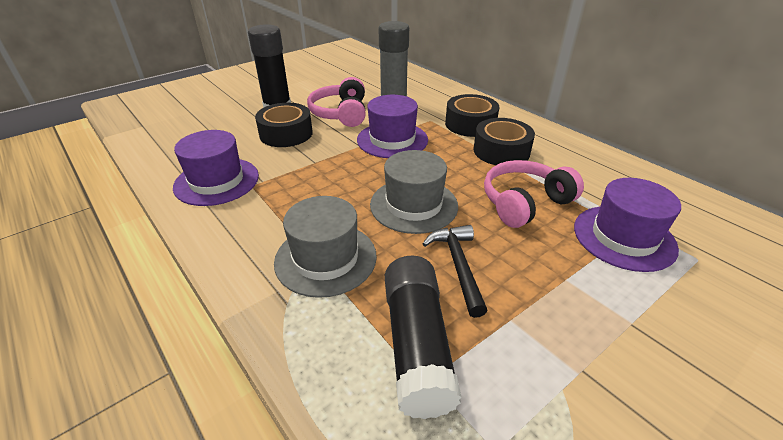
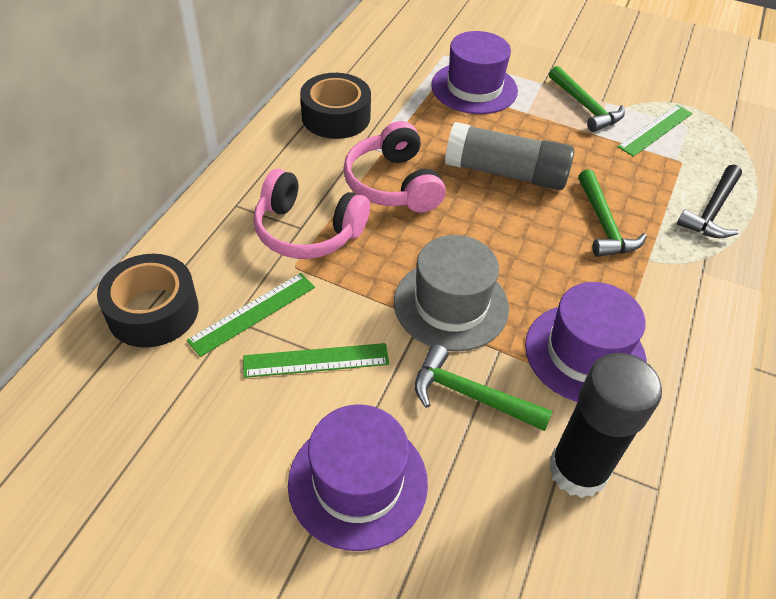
black glue stick: 2 -> 1
black tape: 3 -> 2
green hammer: 0 -> 3
green ruler: 0 -> 3
grey hat: 2 -> 1

